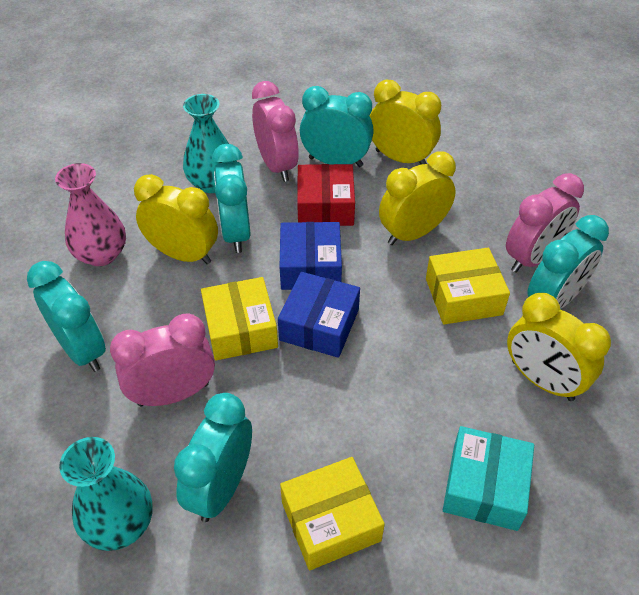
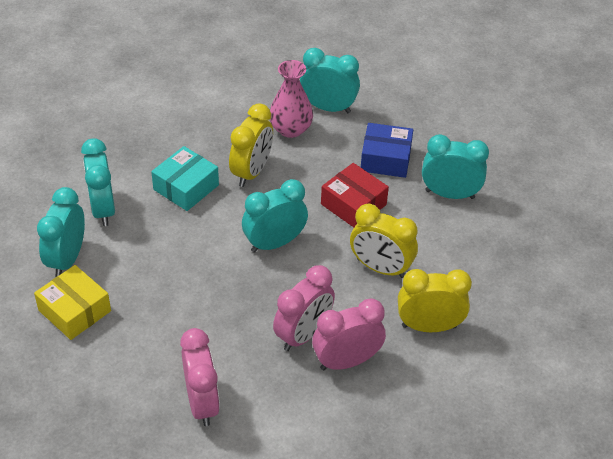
blue box: 2 -> 1
turquoise vase: 2 -> 0
yellow box: 3 -> 1
yellow clock: 4 -> 3

